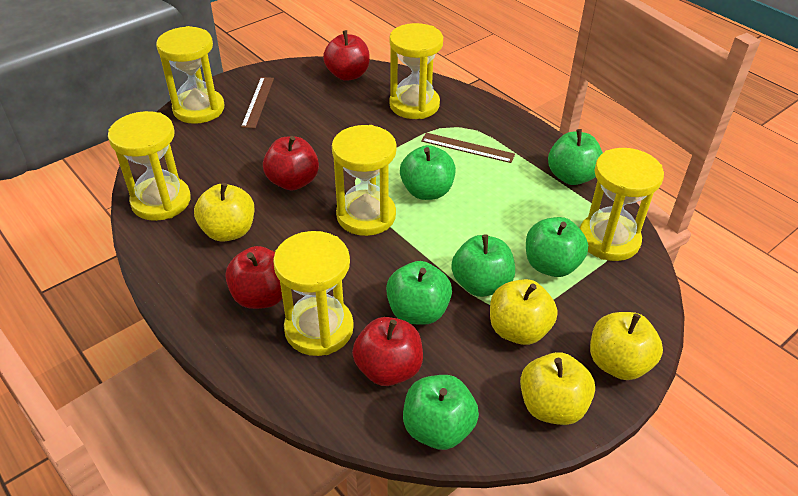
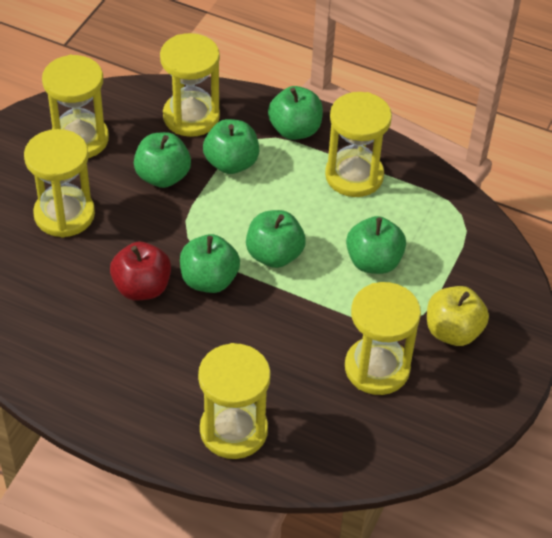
brown ruler: 2 -> 0
red apple: 4 -> 1
yellow apple: 4 -> 1

